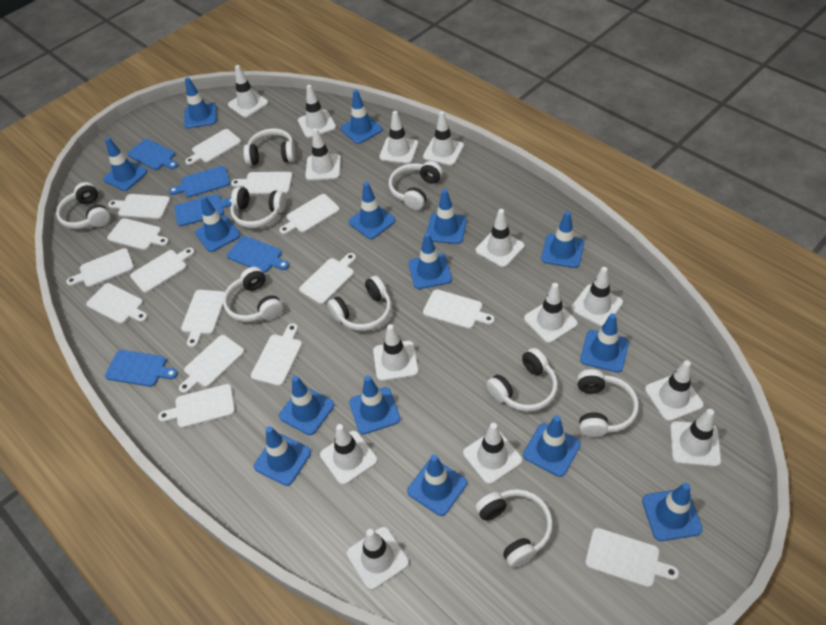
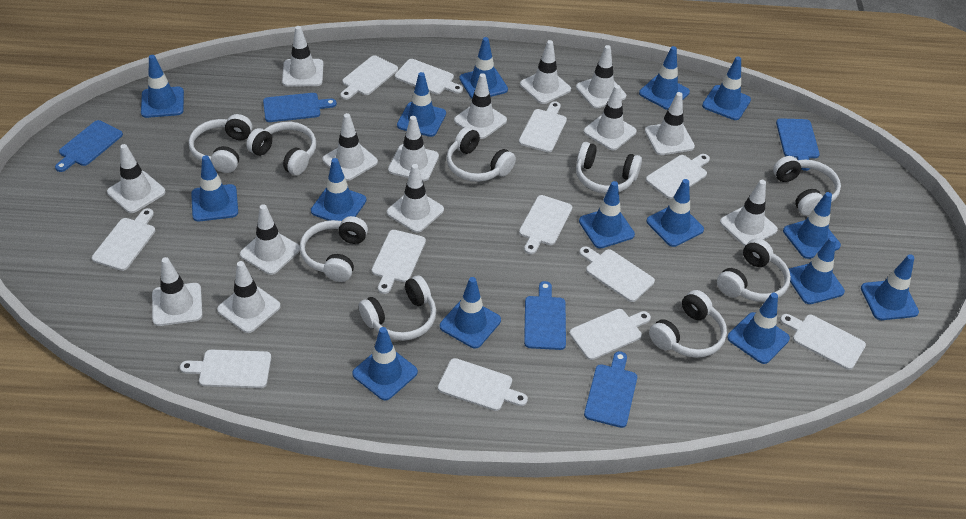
white cutting board: 15 -> 12

